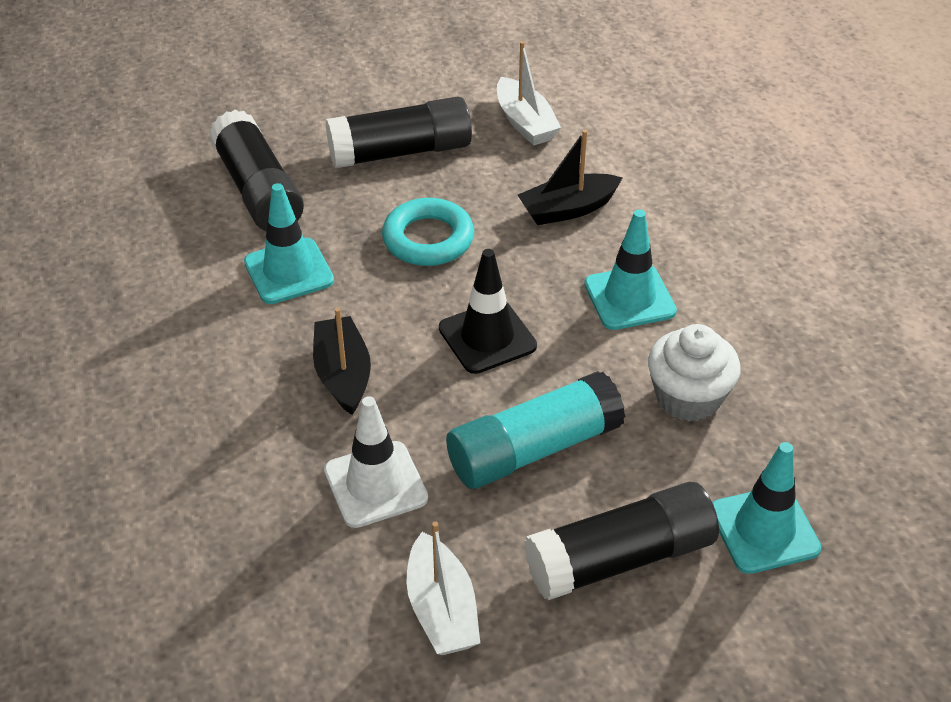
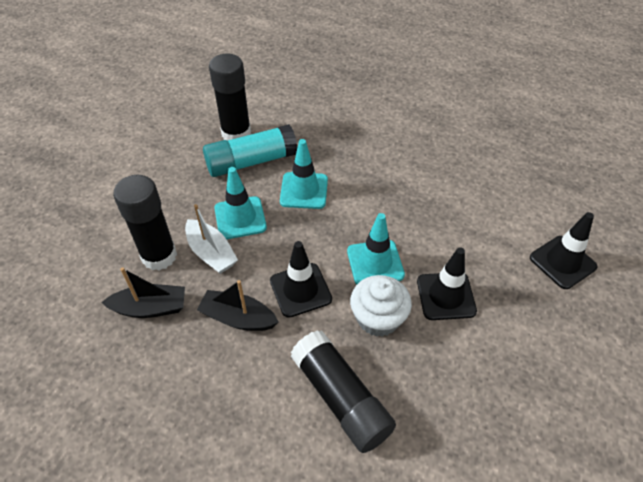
black traffic cone: 1 -> 3
turquoise ring: 1 -> 0
white boat: 2 -> 1
white traffic cone: 1 -> 0

